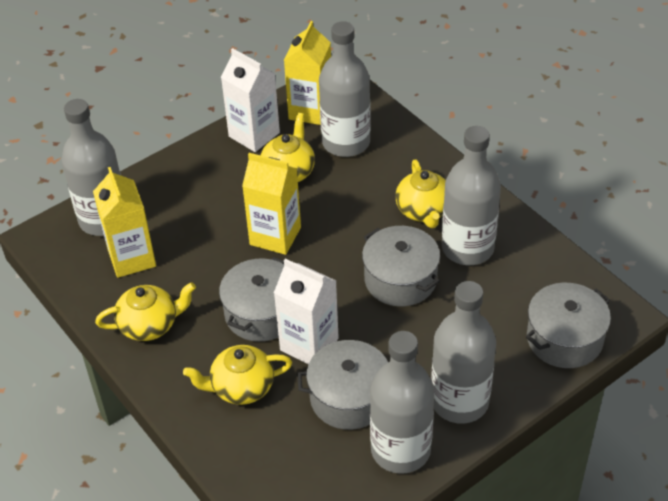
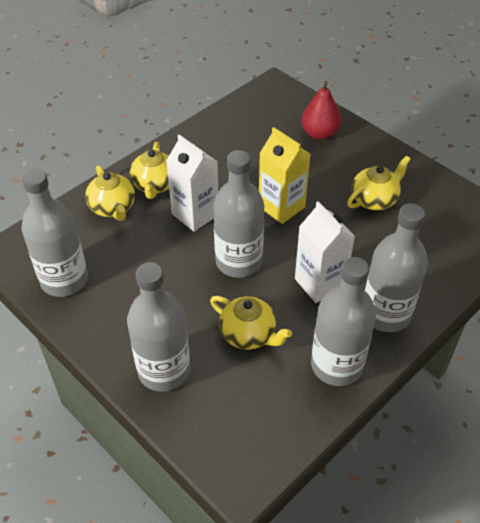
grey pot: 4 -> 0
red pear: 0 -> 1
yellow carton: 3 -> 1

